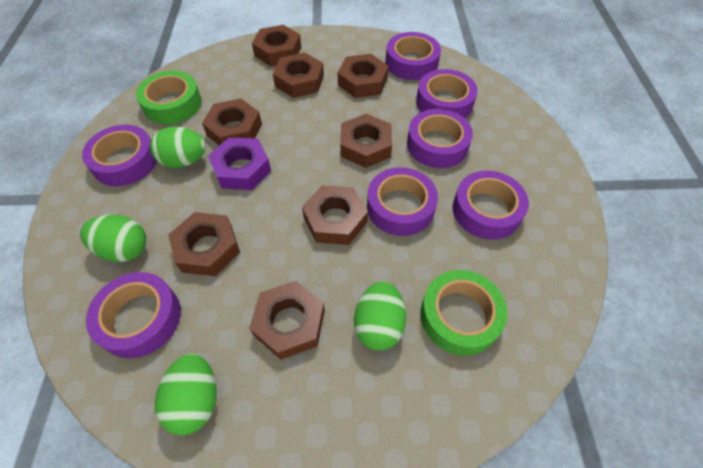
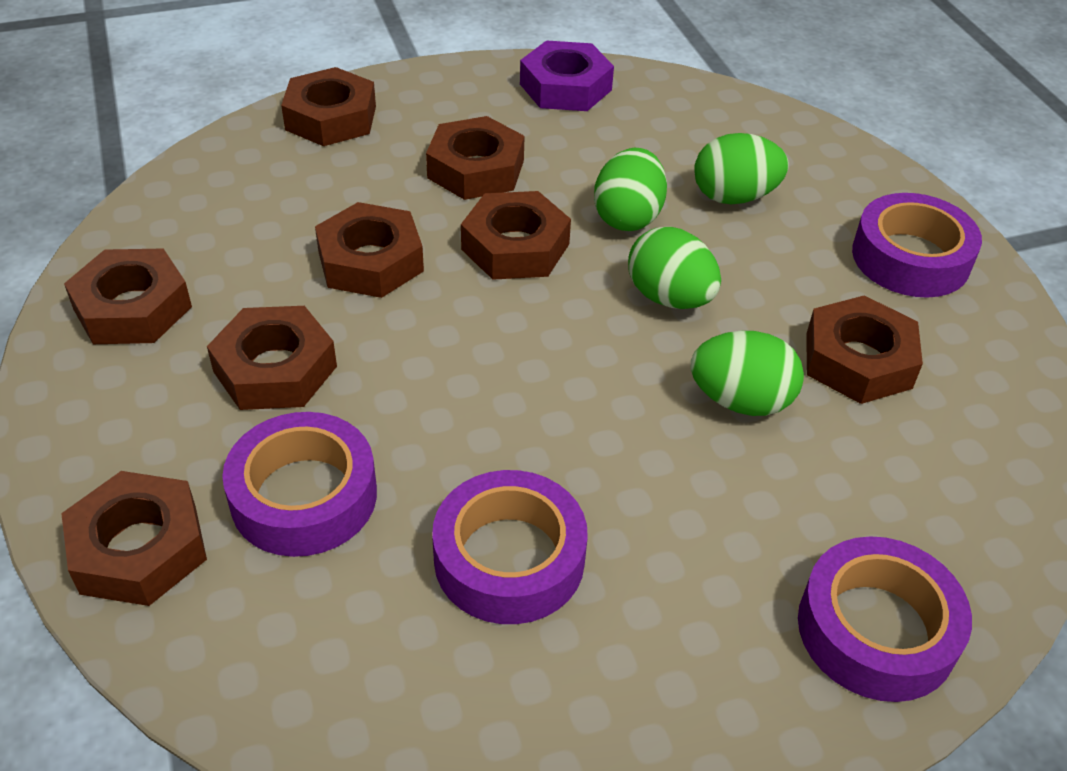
green tape: 2 -> 0
purple tape: 7 -> 4

